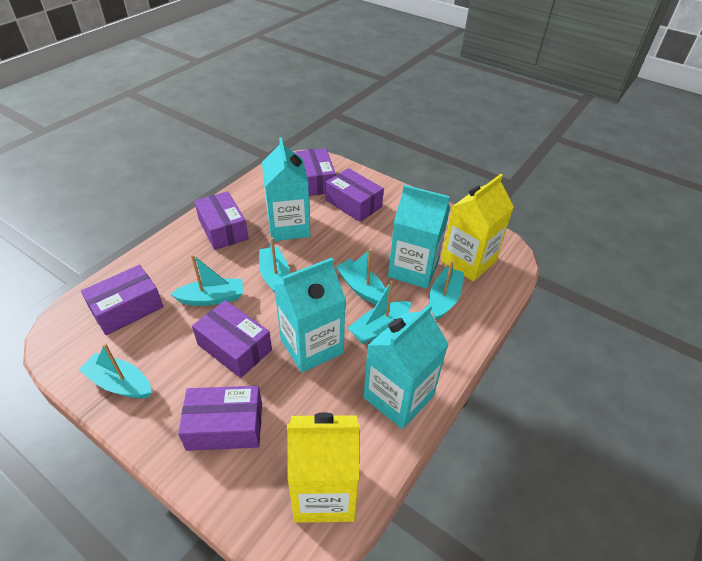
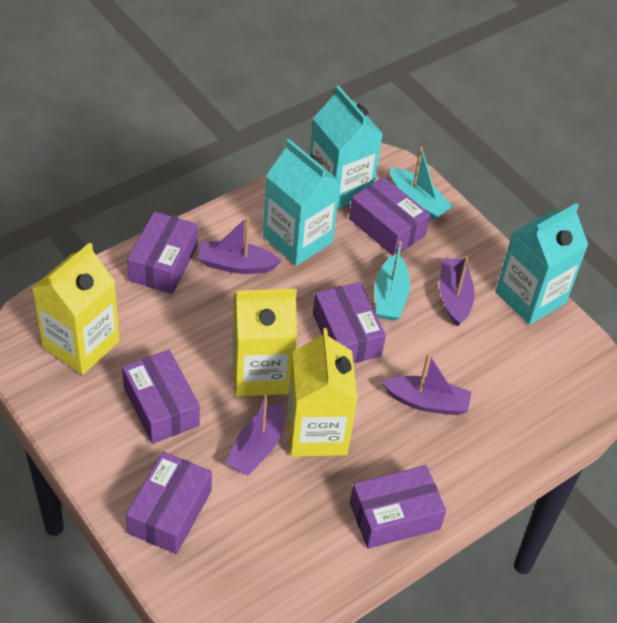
purple boat: 0 -> 4
turquoise boat: 6 -> 2
turquoise carton: 4 -> 3
yellow carton: 2 -> 3

